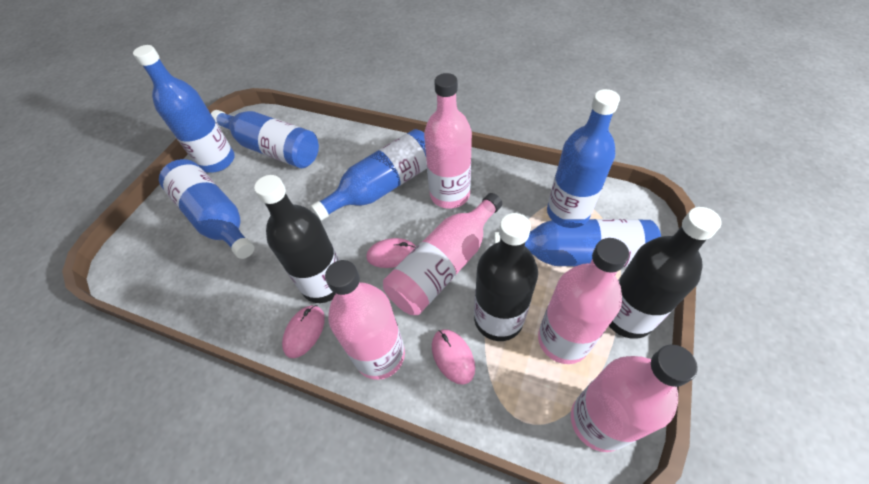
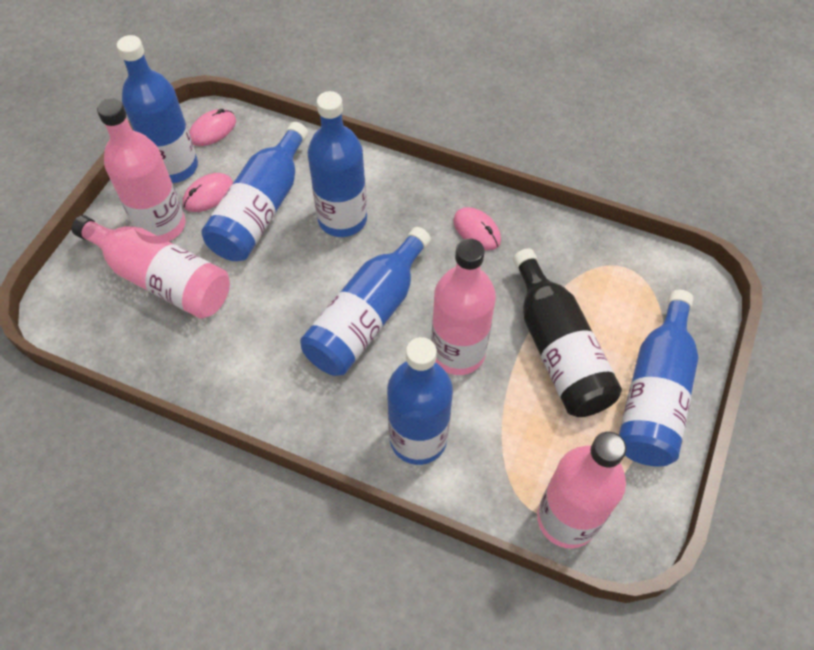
black bottle: 3 -> 1
pink bottle: 5 -> 4

